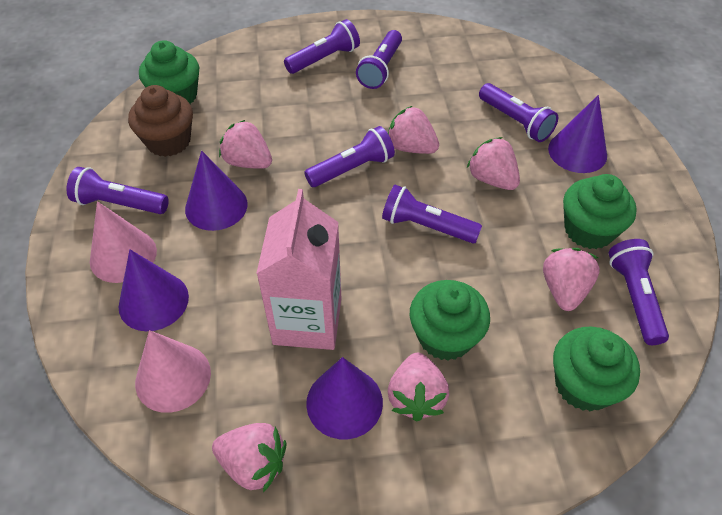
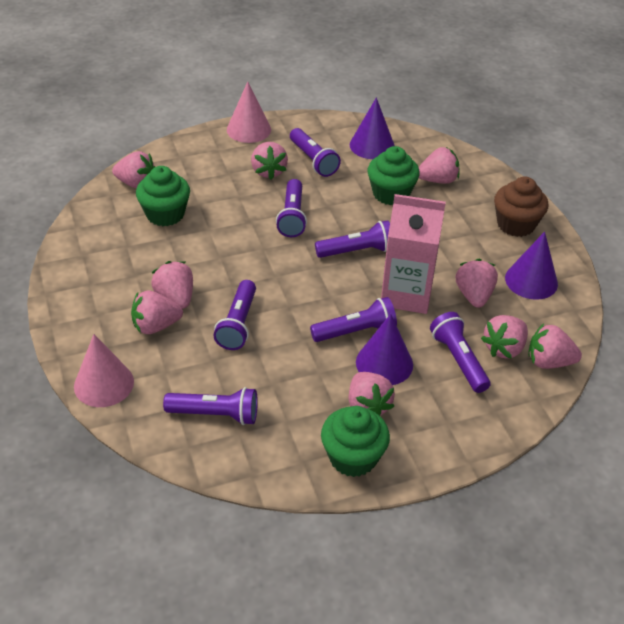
green cupcake: 4 -> 3
pink strawberry: 6 -> 9
purple cone: 4 -> 3

